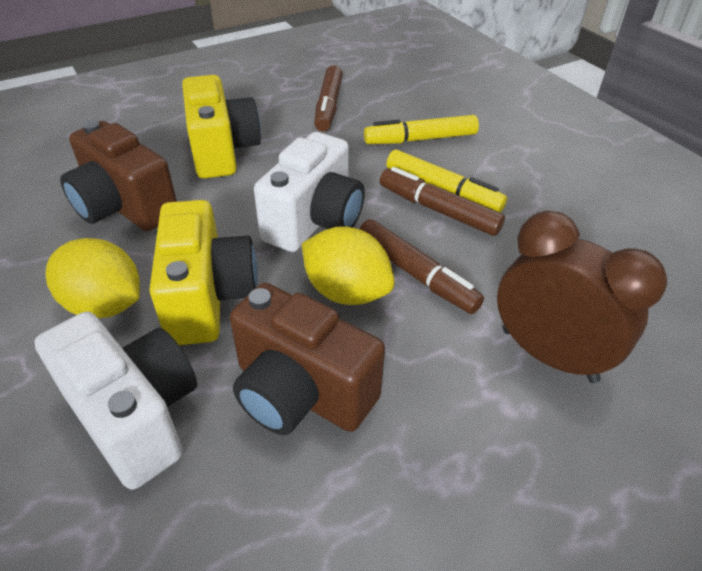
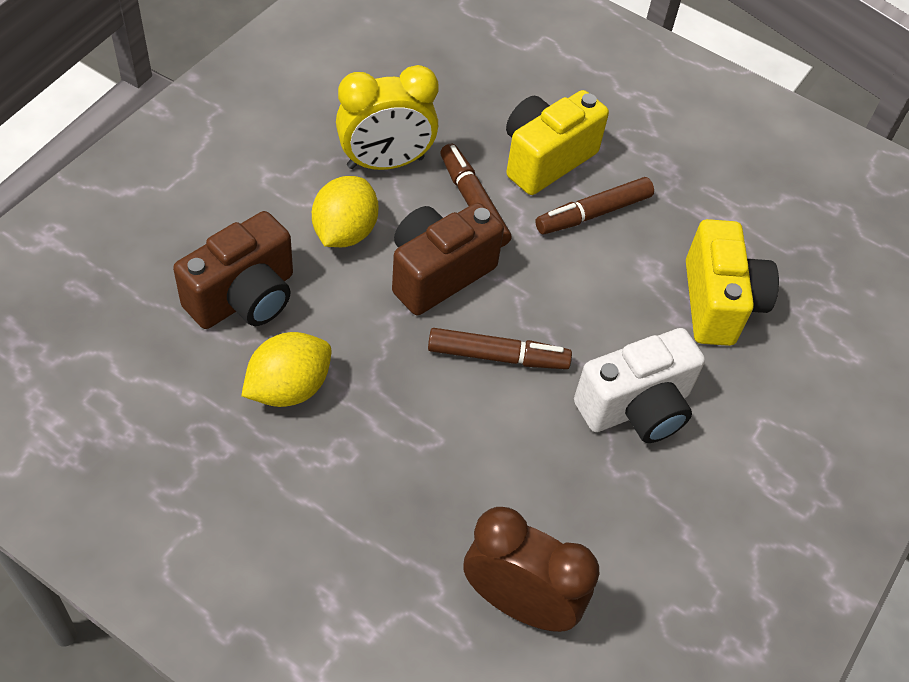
white camera: 2 -> 1
yellow clock: 0 -> 1
yellow marker: 2 -> 0

